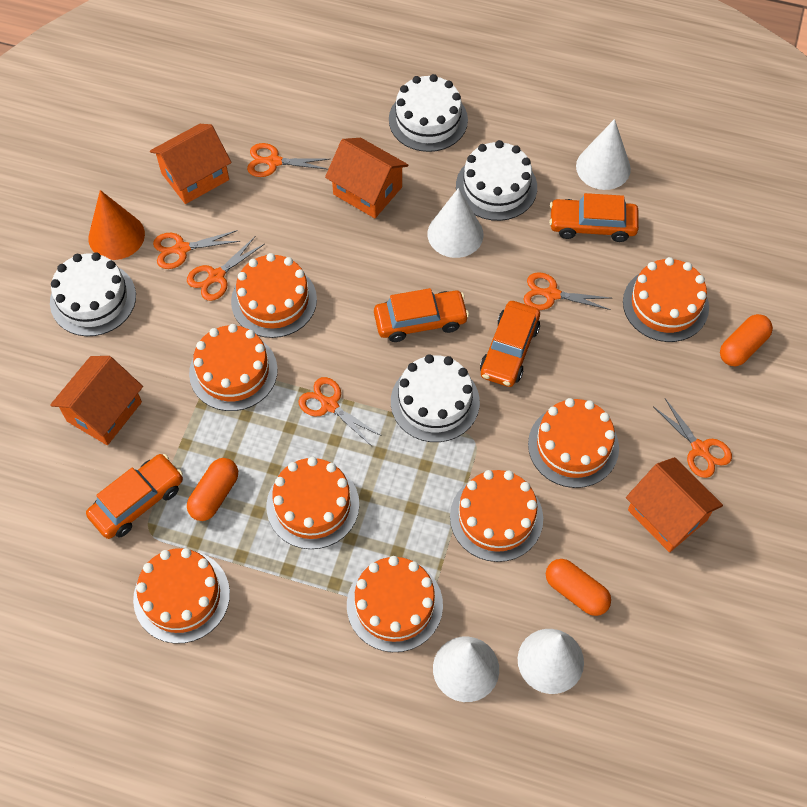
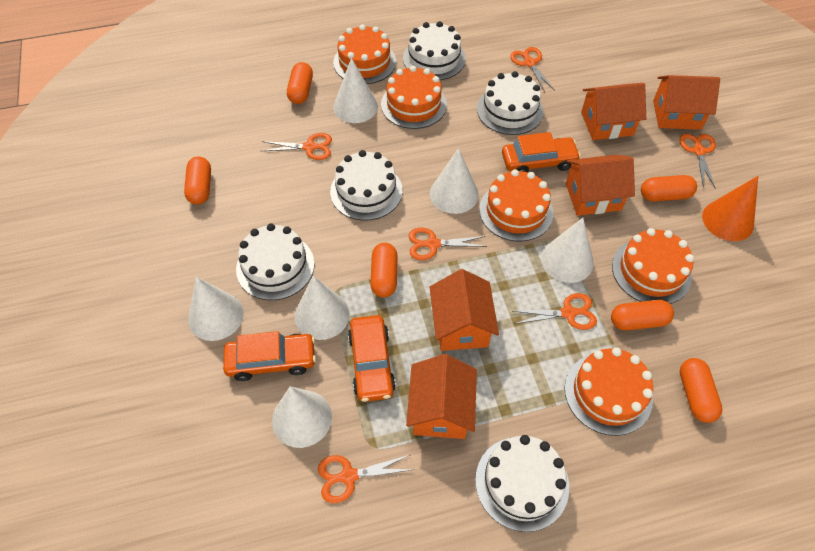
orange cake: 8 -> 5
orange capsule: 3 -> 6
orange car: 4 -> 3
orange house: 4 -> 5
white cake: 4 -> 5
white cone: 4 -> 6

